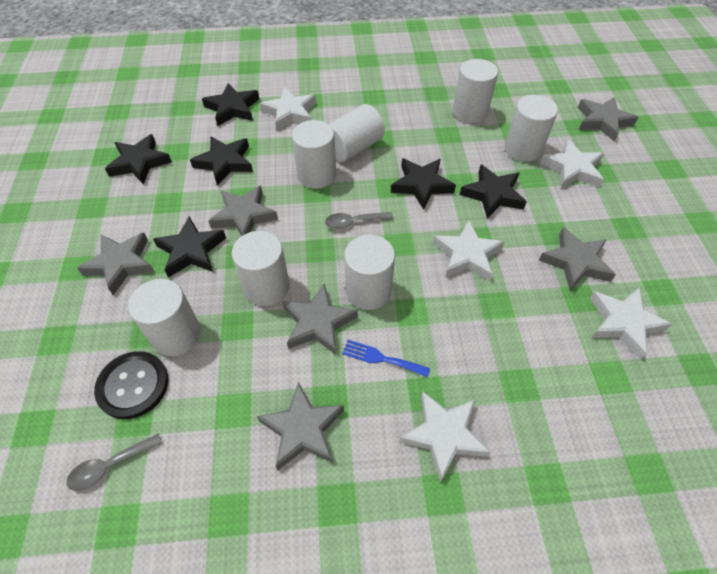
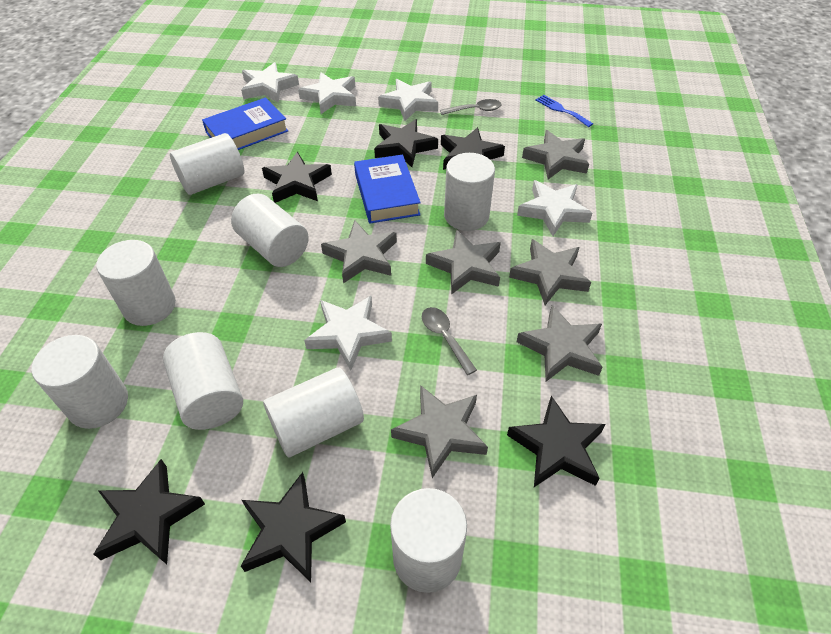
black button: 1 -> 0
blue book: 0 -> 2
white cylinder: 7 -> 8

